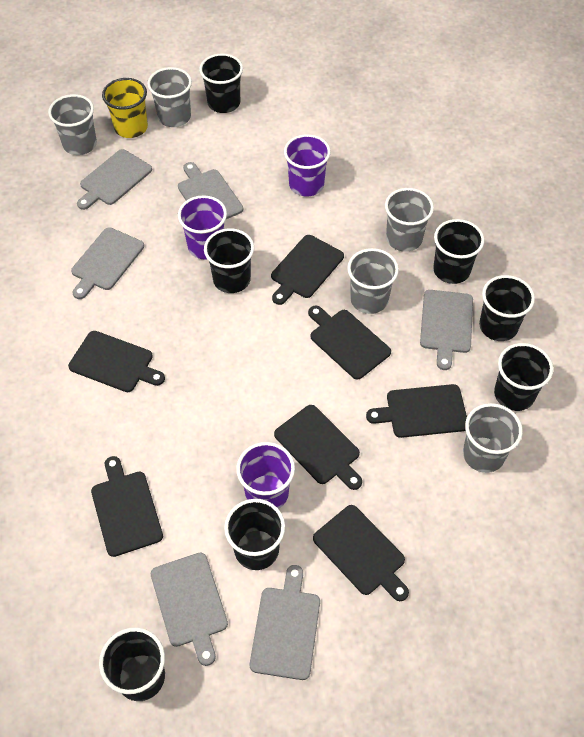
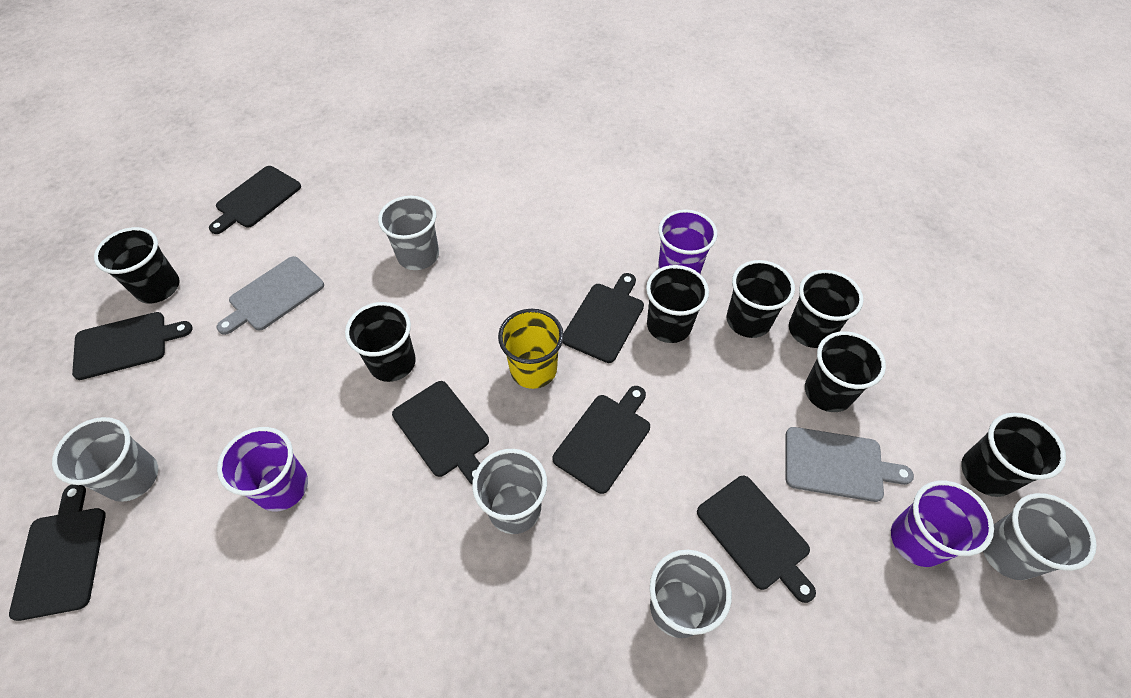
grey cutting board: 6 -> 2

